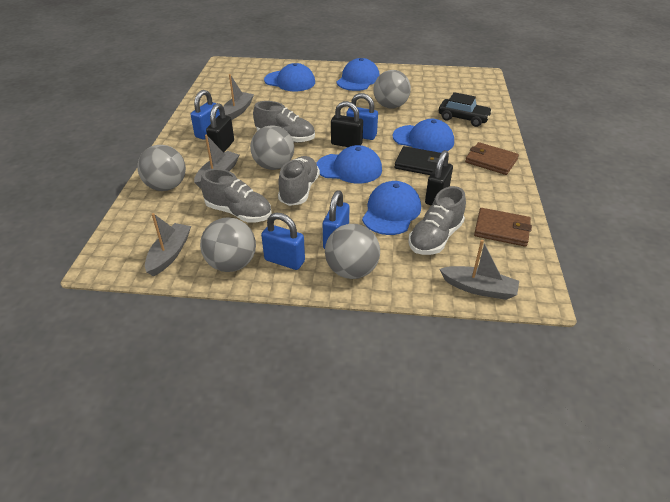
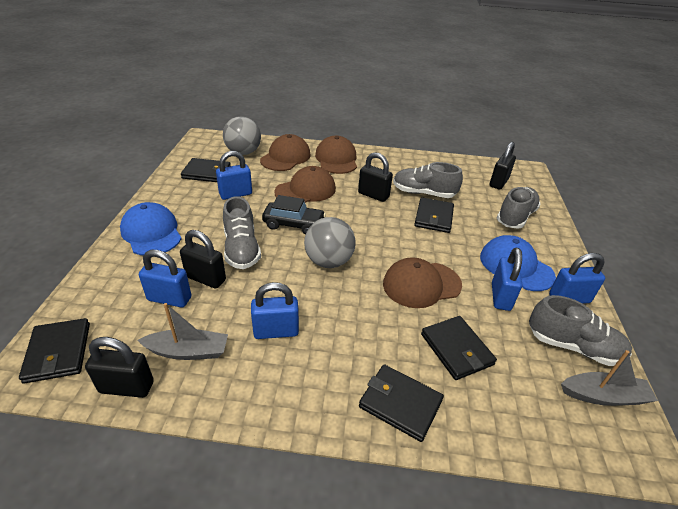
black padlock: 3 -> 4
black wallet: 1 -> 5
blue cap: 5 -> 2
blue padlock: 4 -> 5
brown cap: 0 -> 4
brown wallet: 2 -> 0
grey ball: 5 -> 2
grey boat: 4 -> 2

